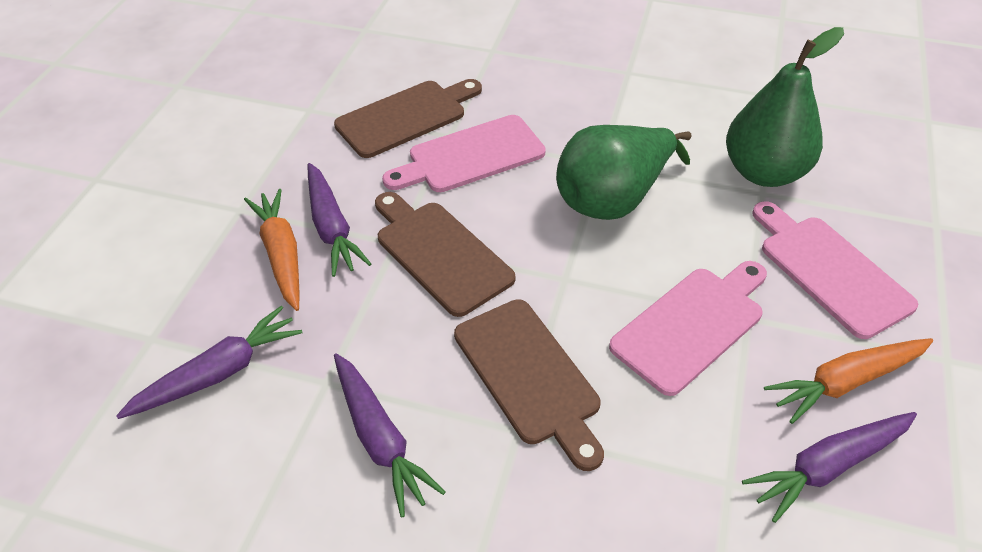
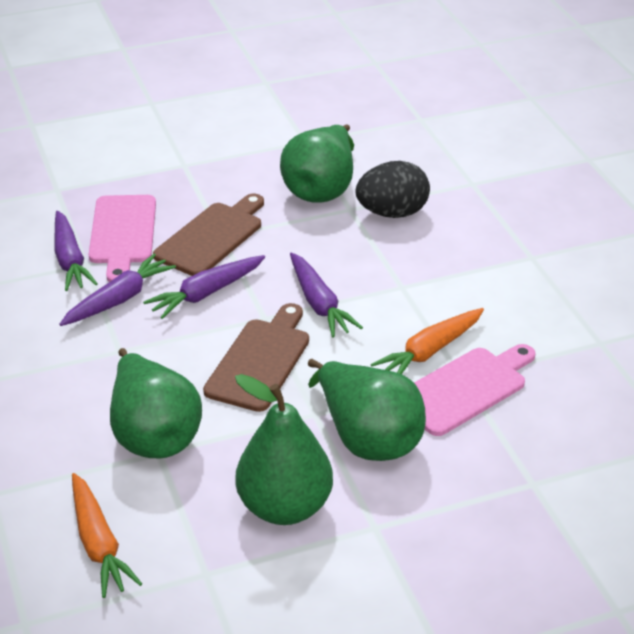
black egg: 0 -> 1
brown cutting board: 3 -> 2
green pear: 2 -> 4
pink cutting board: 3 -> 2

